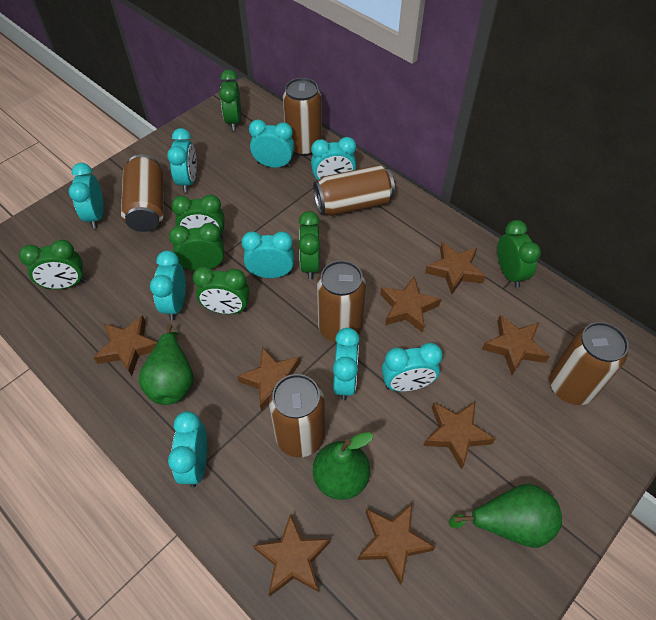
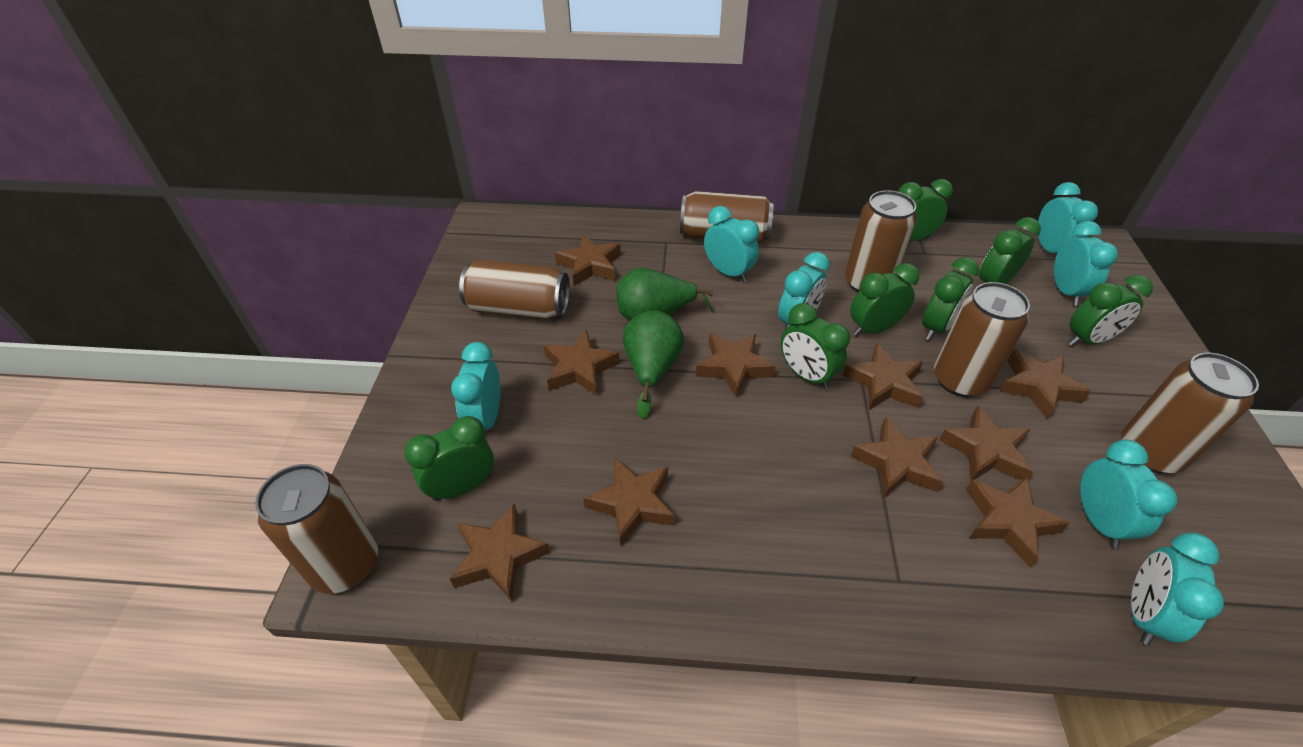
brown star: 8 -> 10
green pear: 3 -> 2
turquoise clock: 9 -> 7

